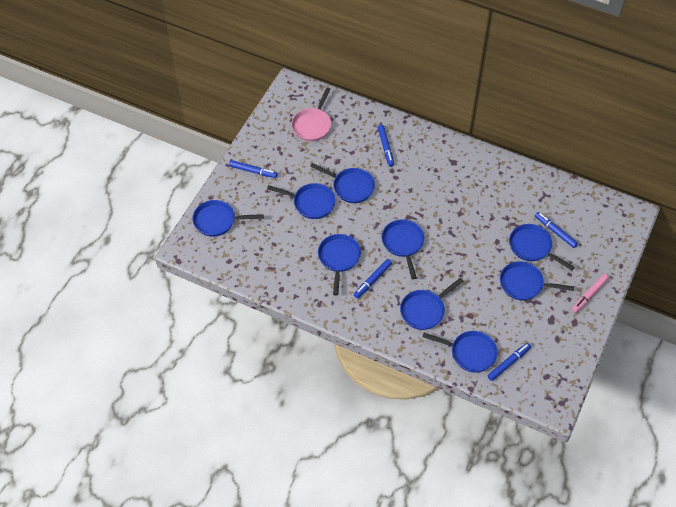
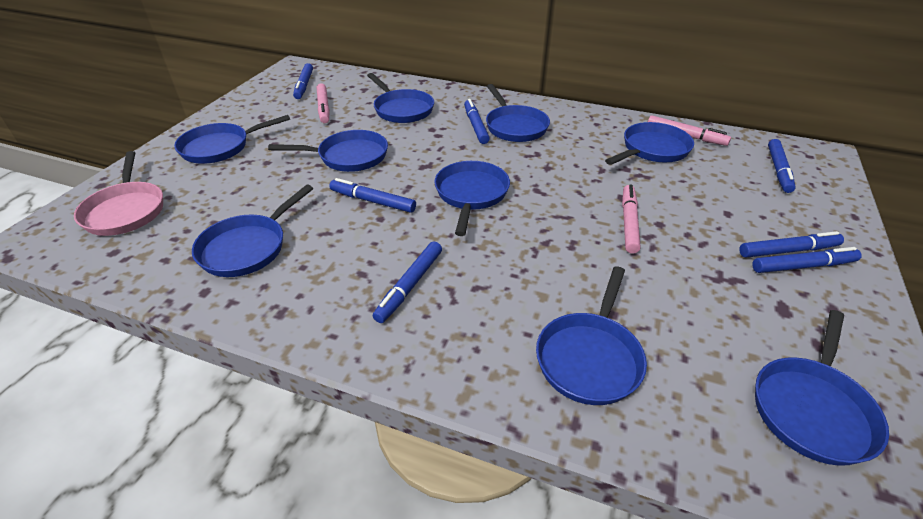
blue marker: 5 -> 7
pink marker: 1 -> 3

